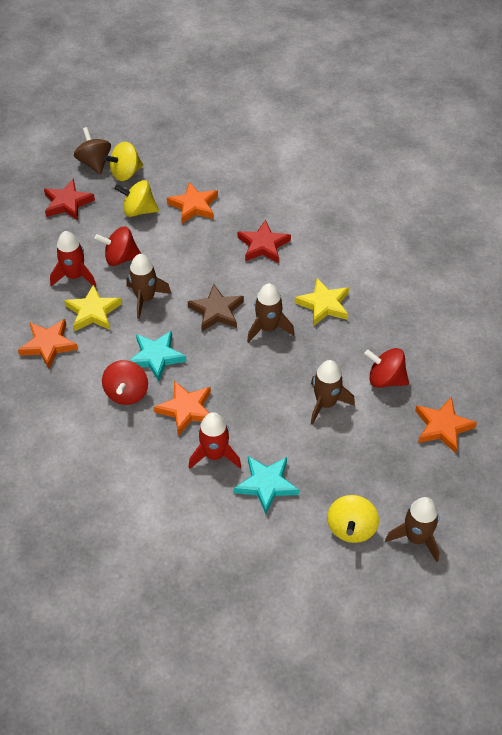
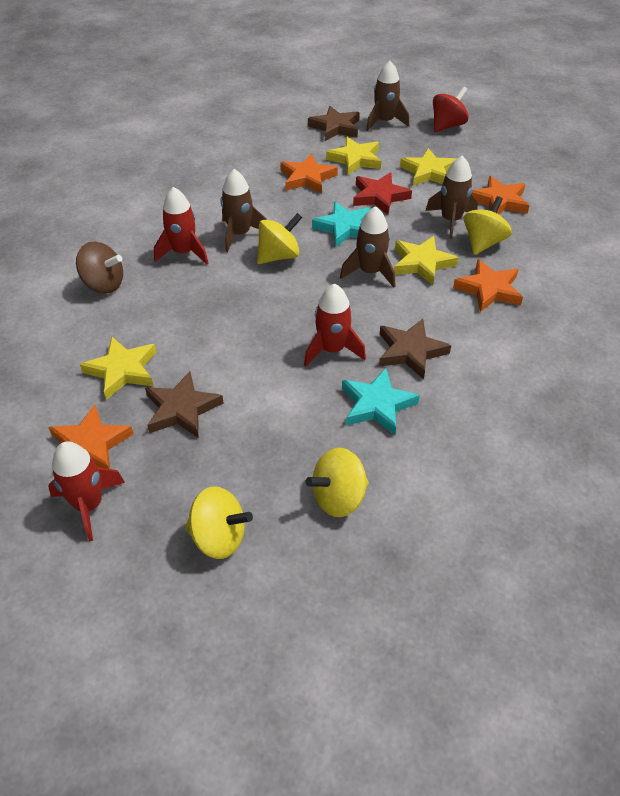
brown star: 1 -> 3
red rocket: 2 -> 3
red spinning top: 3 -> 1
red star: 2 -> 1
yellow spinning top: 3 -> 4
yellow star: 2 -> 4

